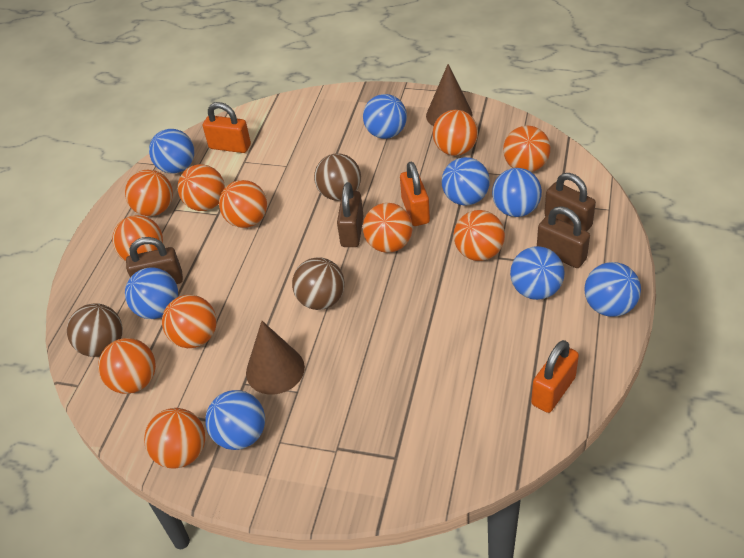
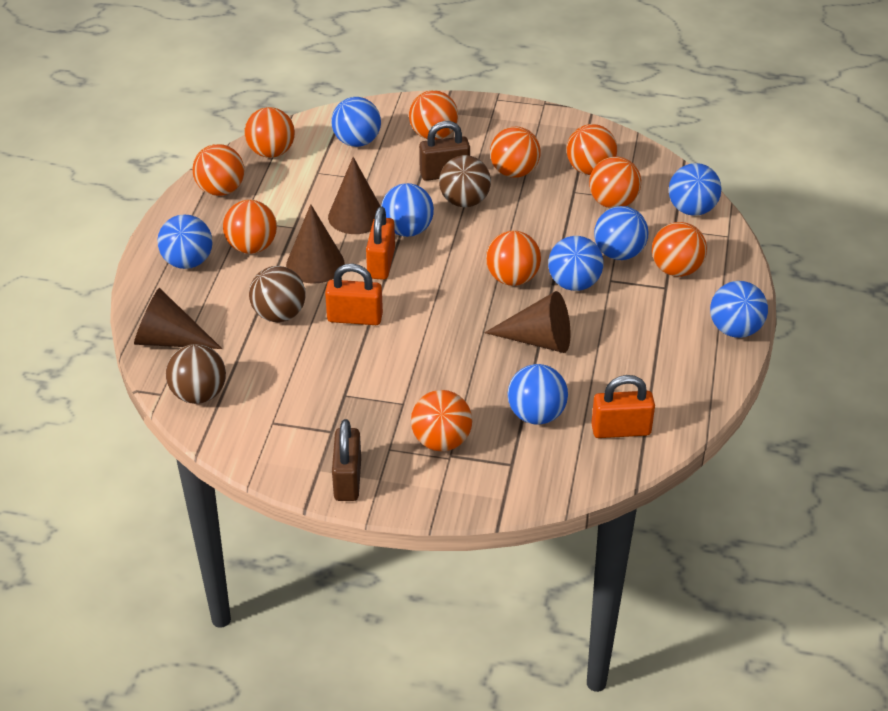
brown cone: 2 -> 4
brown padlock: 4 -> 2
orange ball: 11 -> 10

